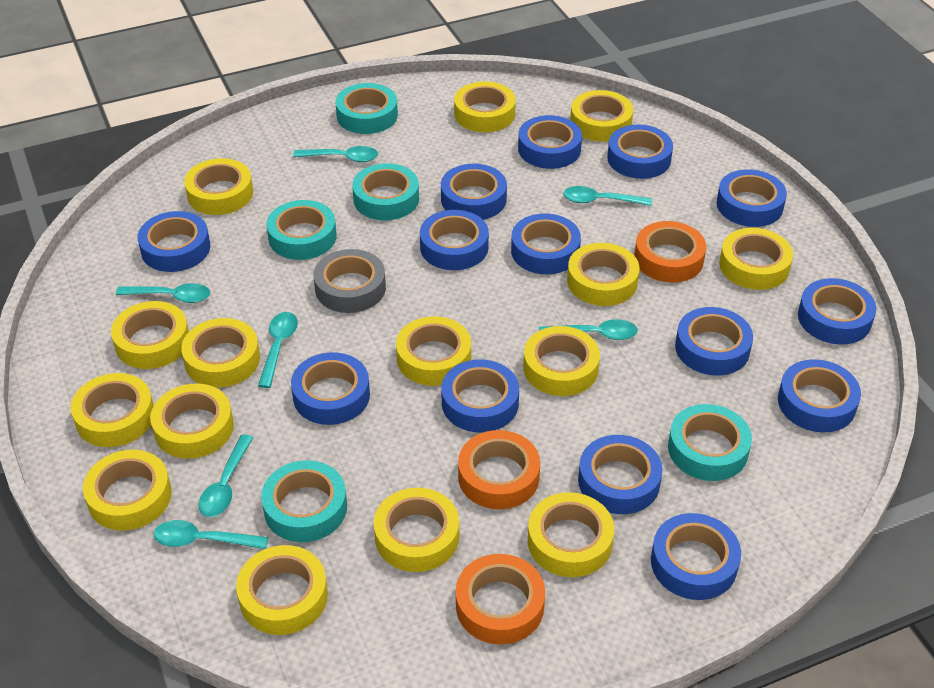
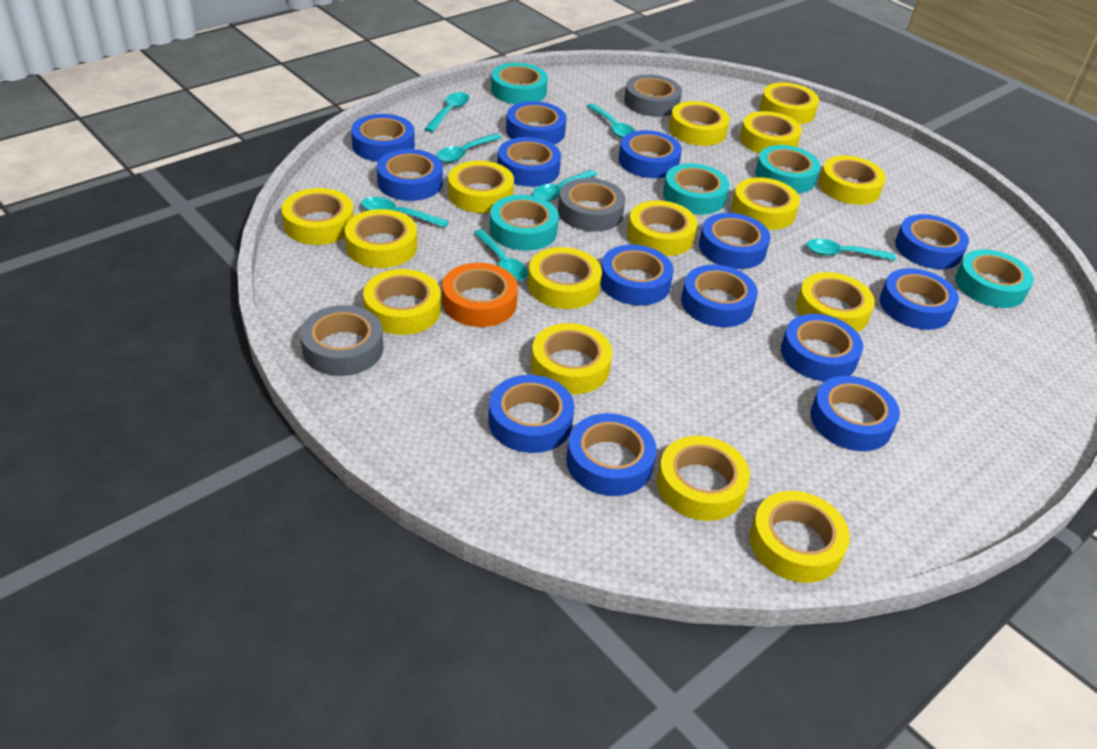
grey tape: 1 -> 3
orange tape: 3 -> 1

